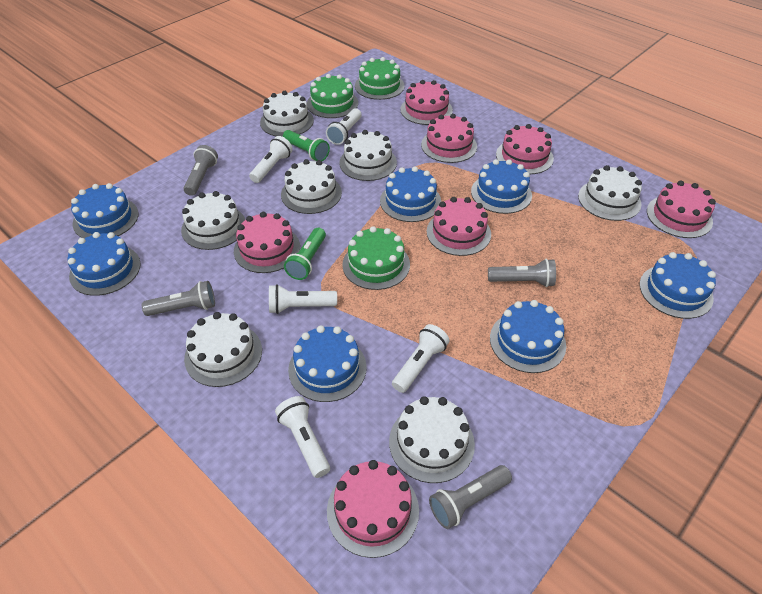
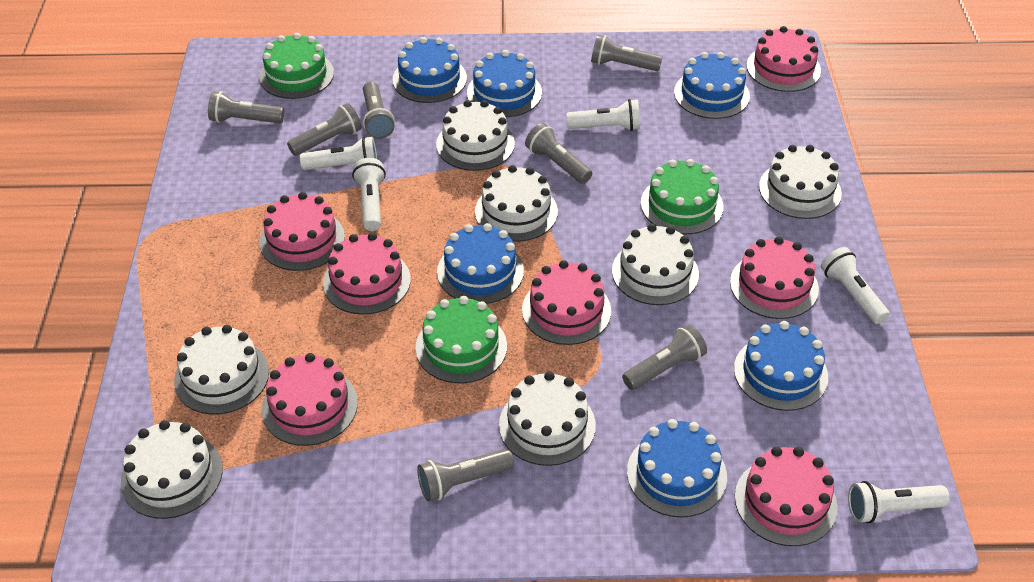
blue cake: 7 -> 6
green flashlight: 2 -> 0
grey flashlight: 4 -> 7

